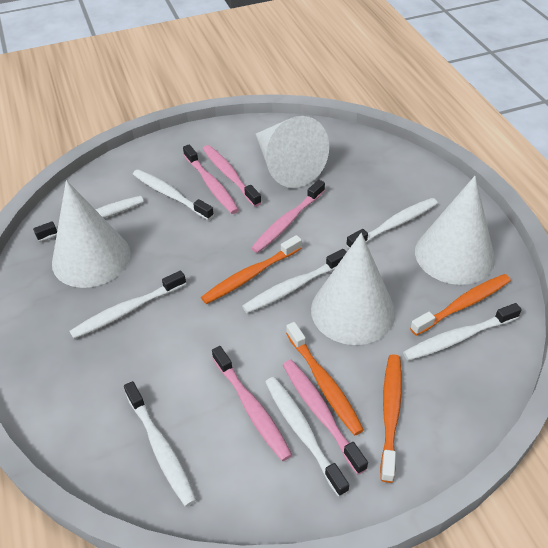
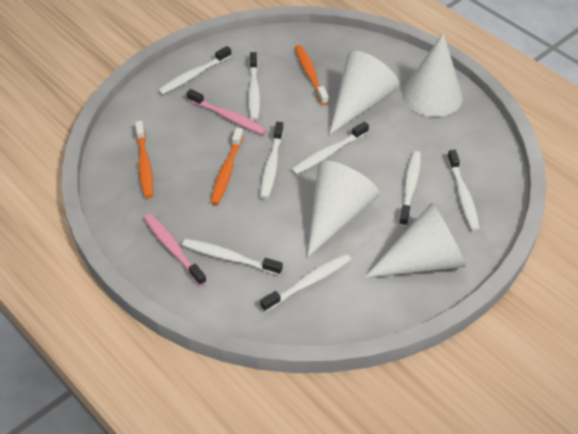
orange toothbrush: 4 -> 3
pink toothbrush: 5 -> 2

